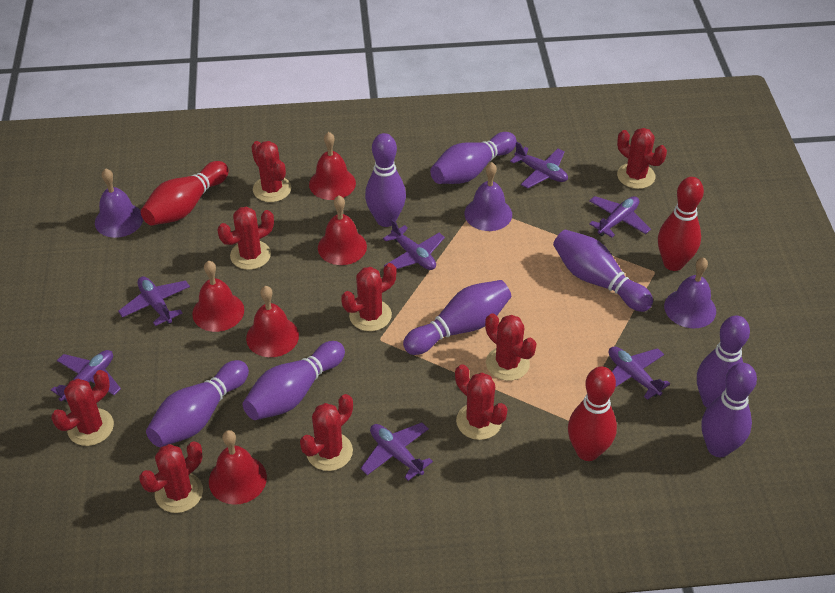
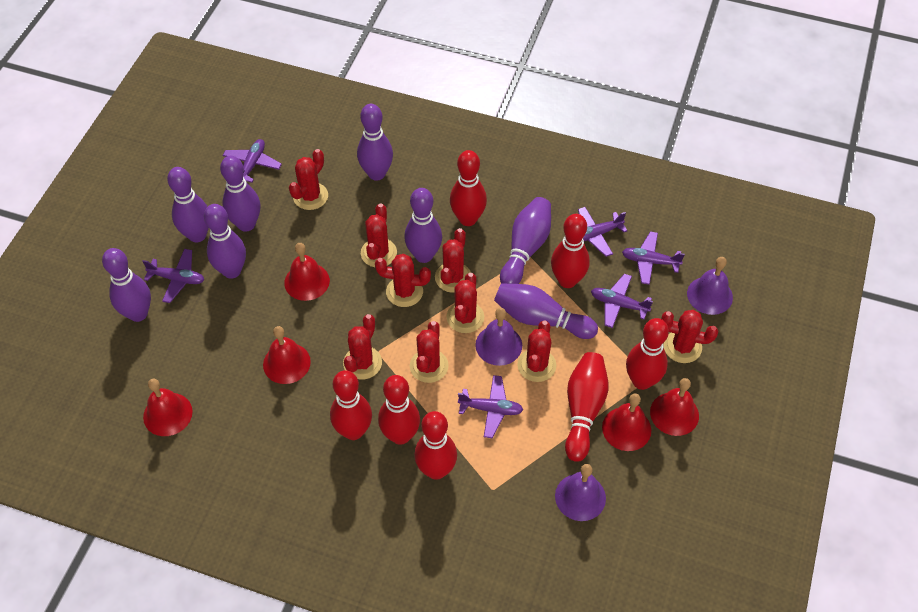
purple plane: 7 -> 6
red bowling pin: 3 -> 7

